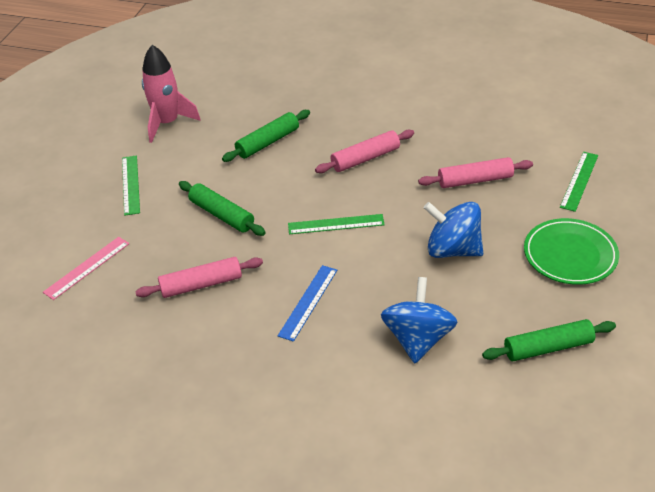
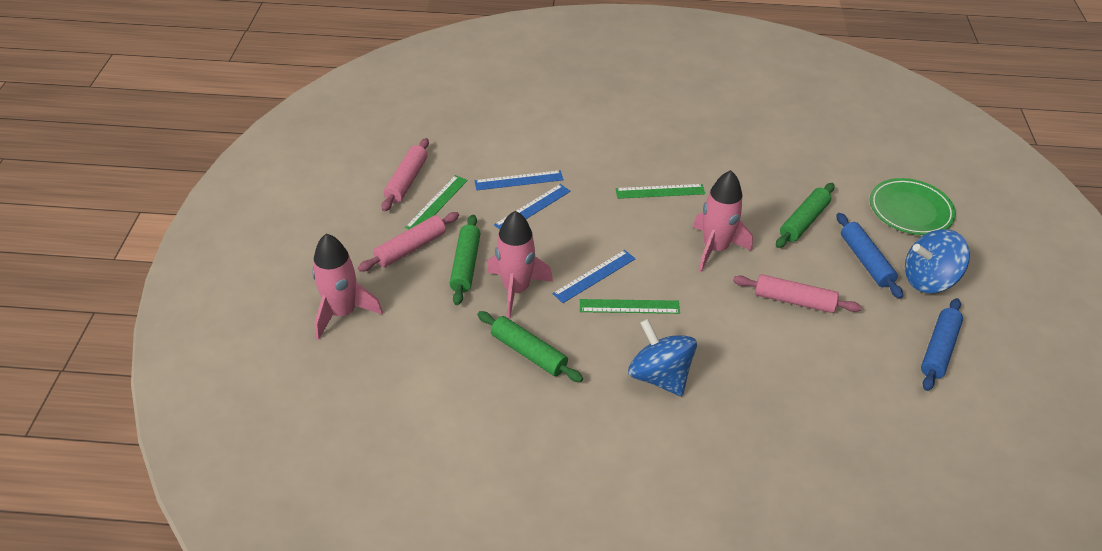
blue rolling pin: 0 -> 2
blue ruler: 1 -> 3
pink rocket: 1 -> 3
pink ruler: 1 -> 0

